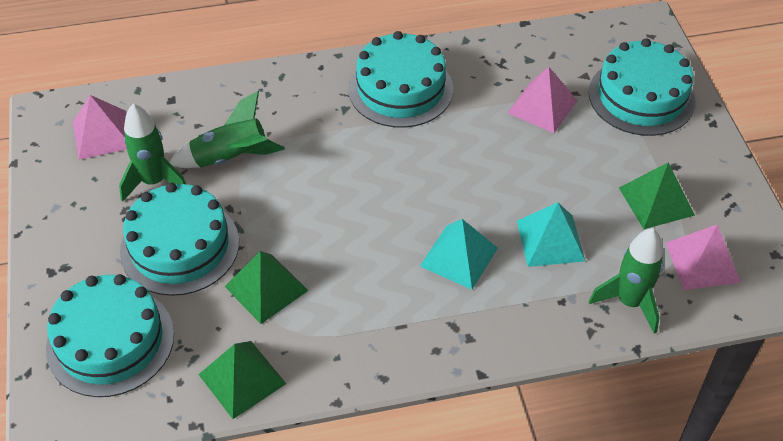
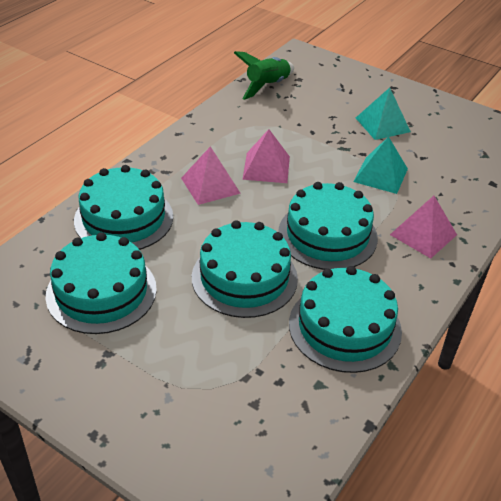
green pyramid: 3 -> 0
green rocket: 3 -> 1
turquoise cake: 4 -> 5

